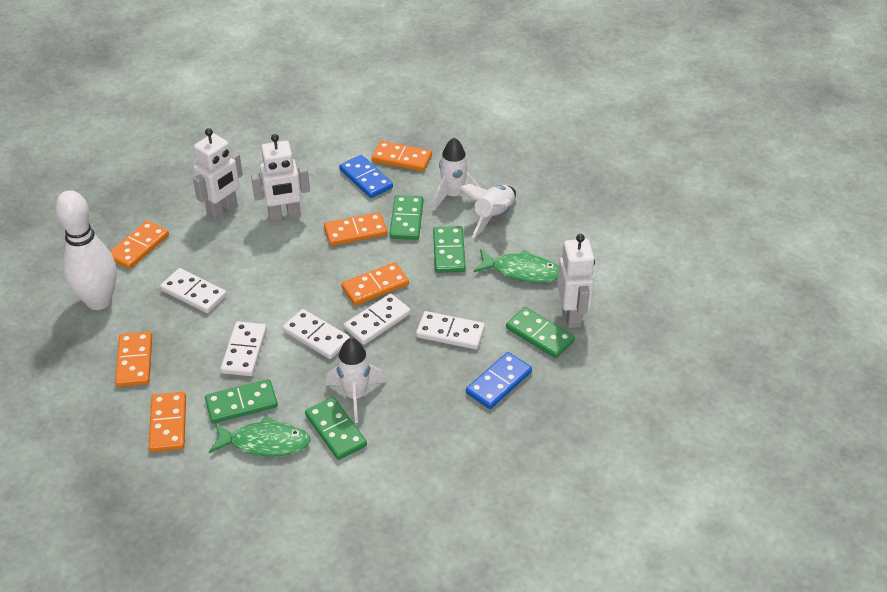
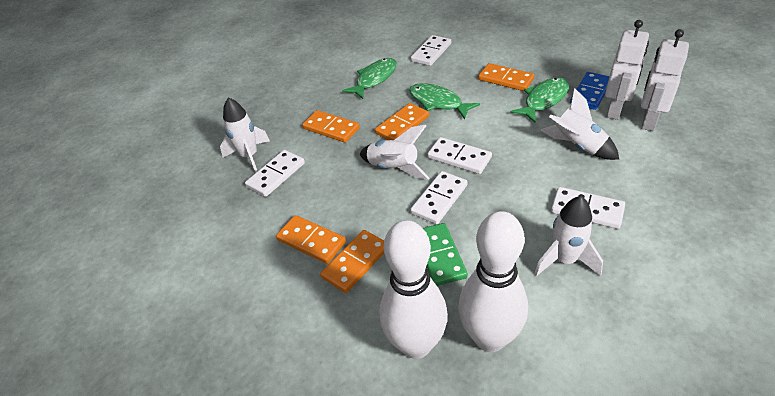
blue domino: 2 -> 1
green domino: 5 -> 1
green fish: 2 -> 3
orange domino: 6 -> 5
white bowling pin: 1 -> 2
white robot: 3 -> 2
white rocket: 3 -> 4

